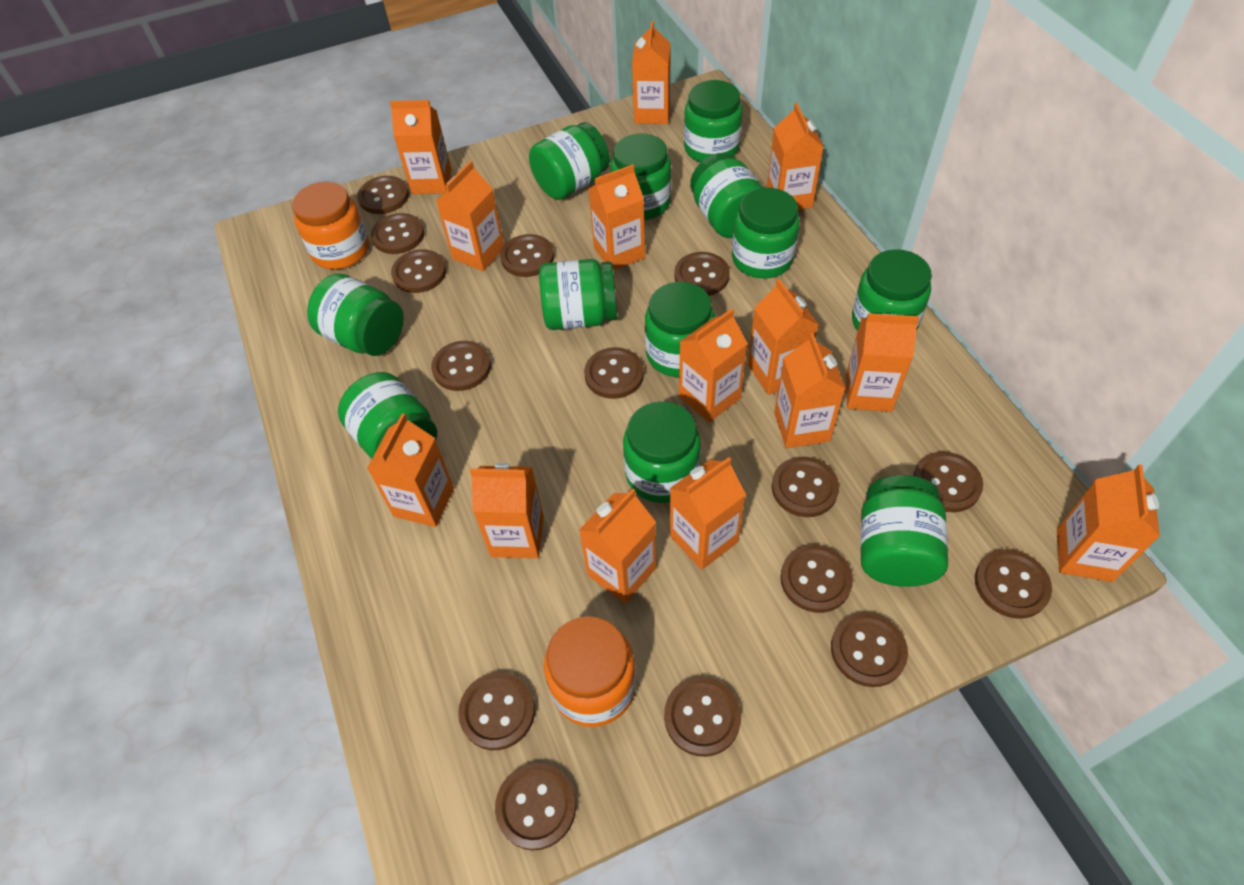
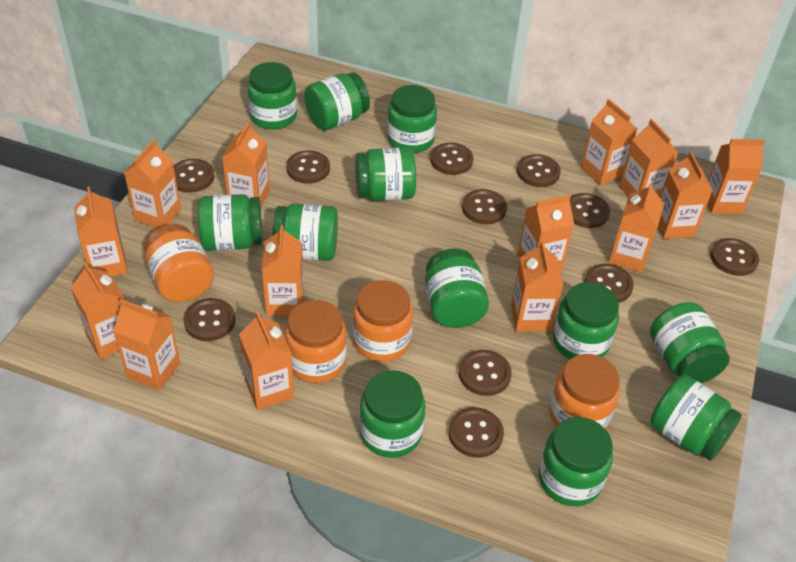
brown button: 15 -> 11
orange jar: 2 -> 4

